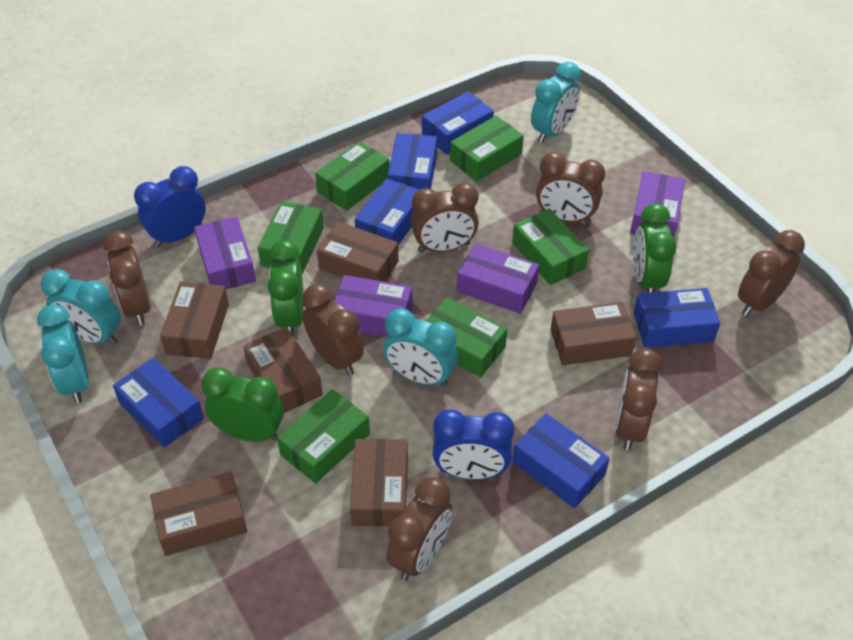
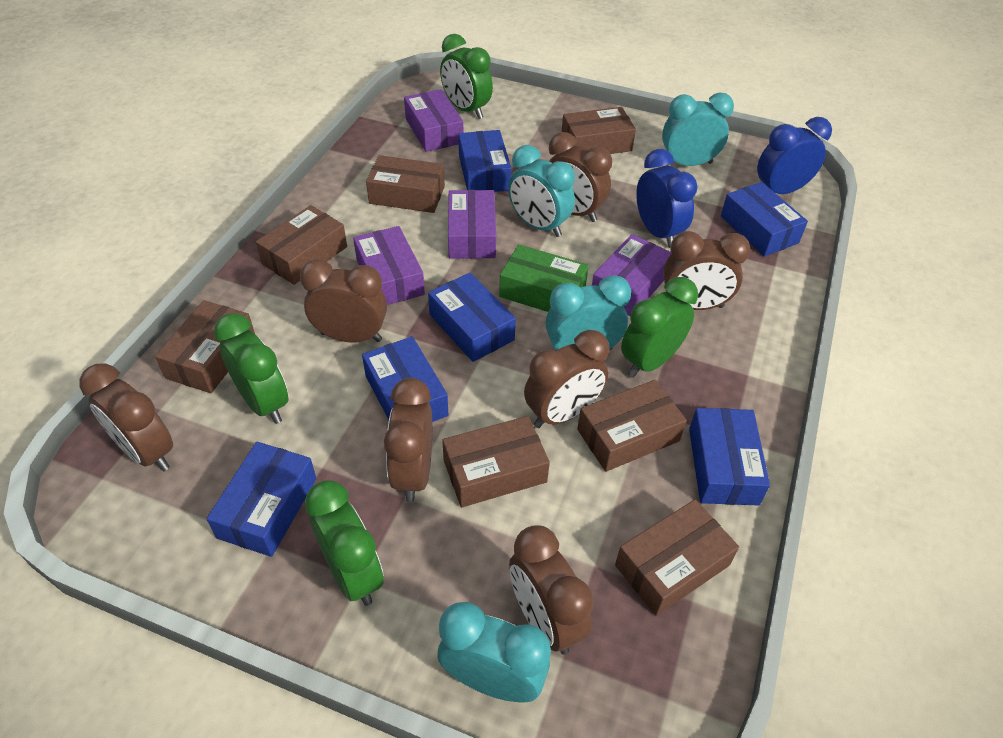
brown box: 6 -> 7
green box: 6 -> 1
green clock: 3 -> 4

